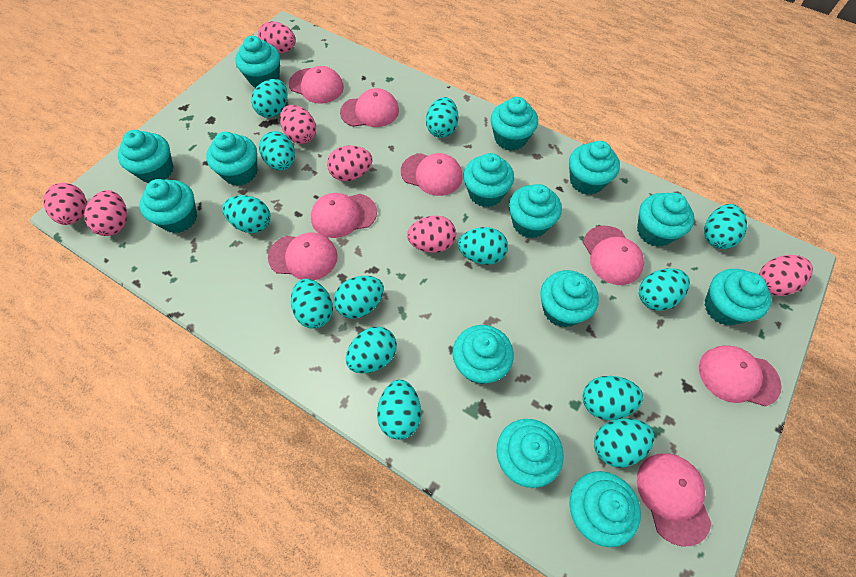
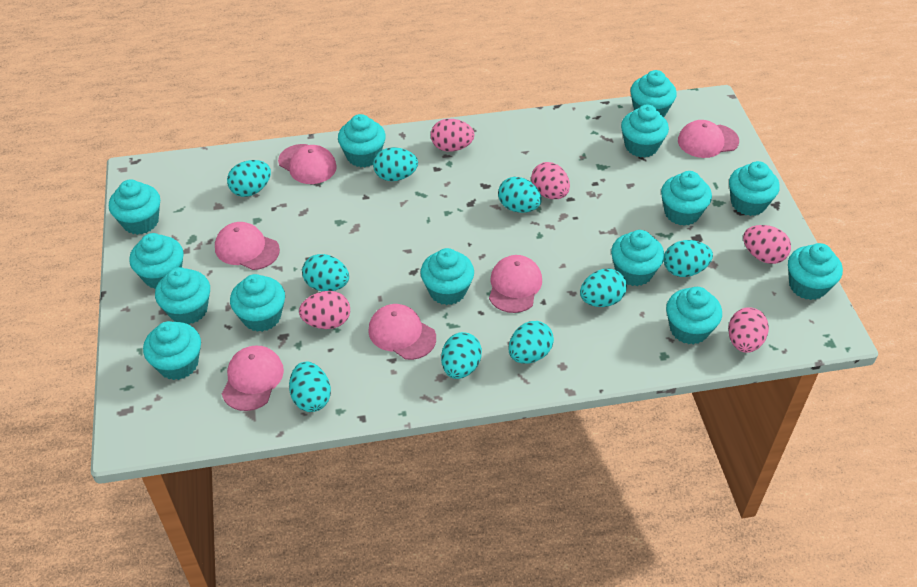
pink cap: 8 -> 6
pink egg: 7 -> 5
turquoise egg: 13 -> 9

